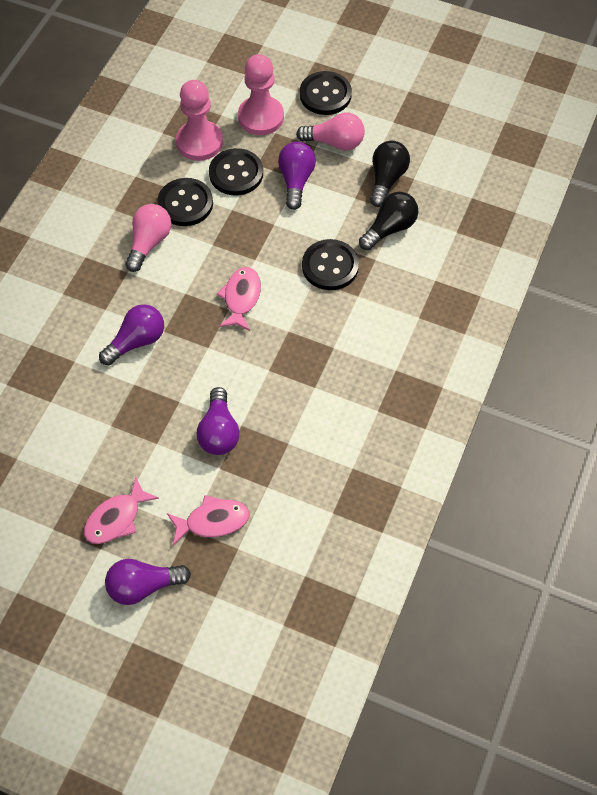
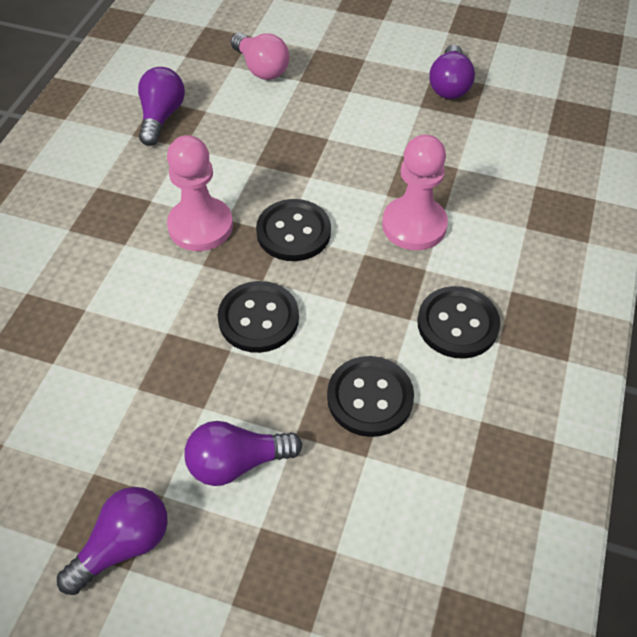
black light bulb: 2 -> 0
pink fish: 3 -> 0
pink light bulb: 2 -> 1

